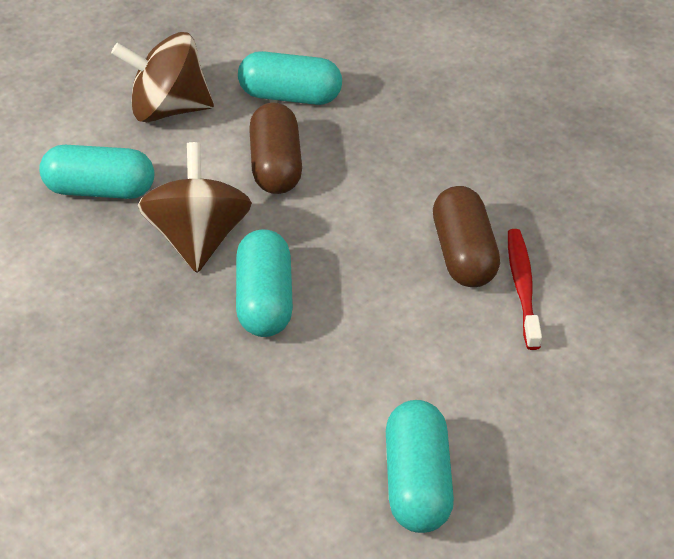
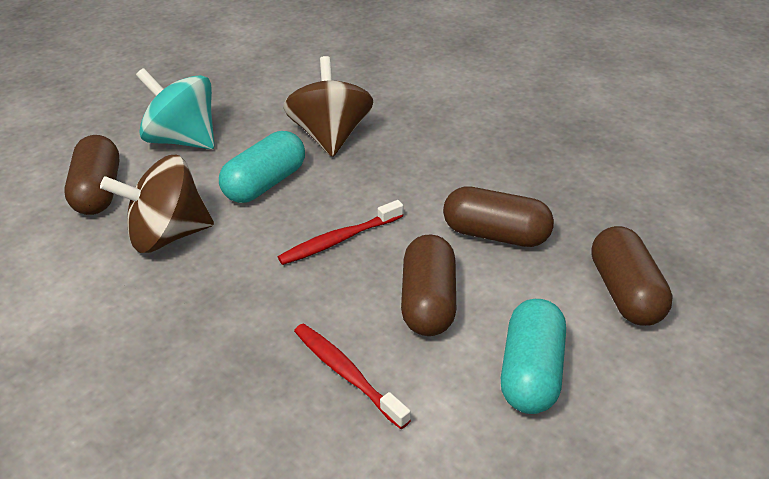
brown capsule: 2 -> 4
red toothbrush: 1 -> 2
turquoise capsule: 4 -> 2
turquoise spinning top: 0 -> 1

